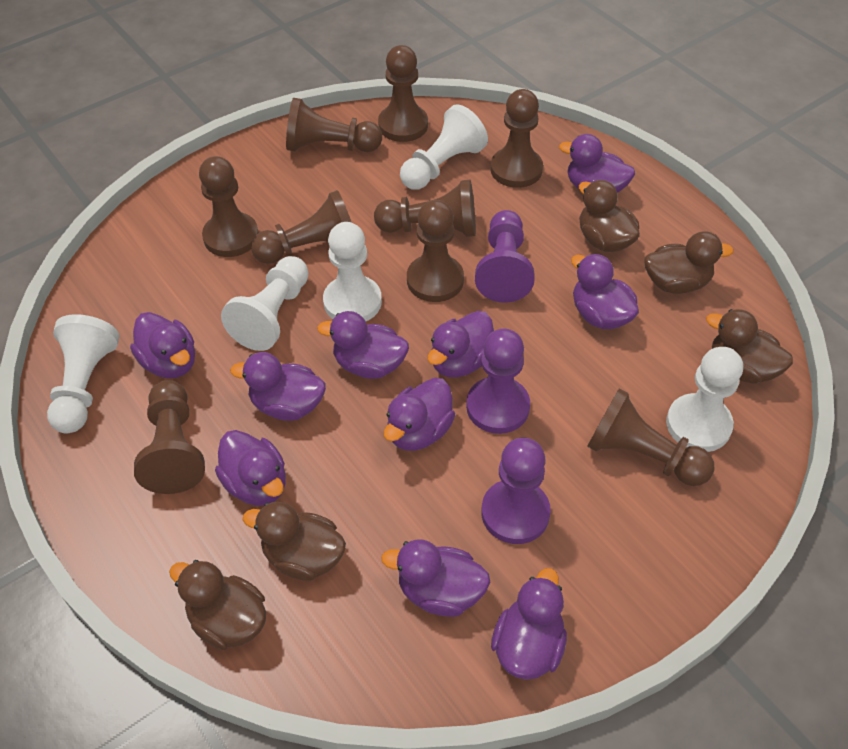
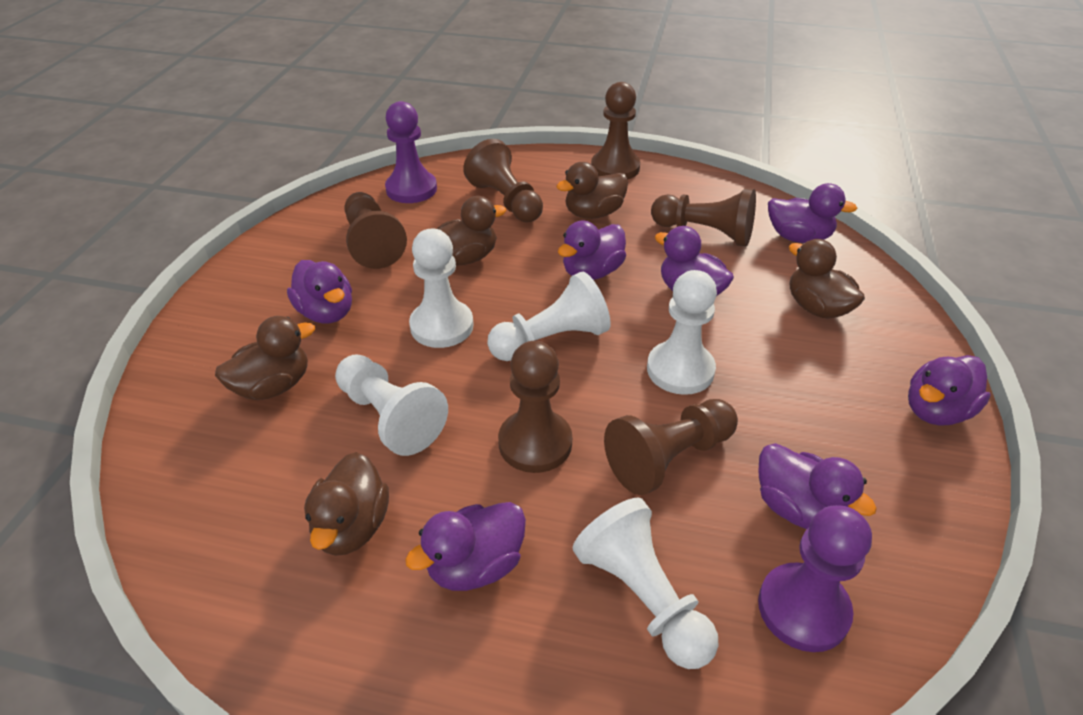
brown pawn: 9 -> 6
purple duck: 10 -> 7
purple pawn: 3 -> 2

